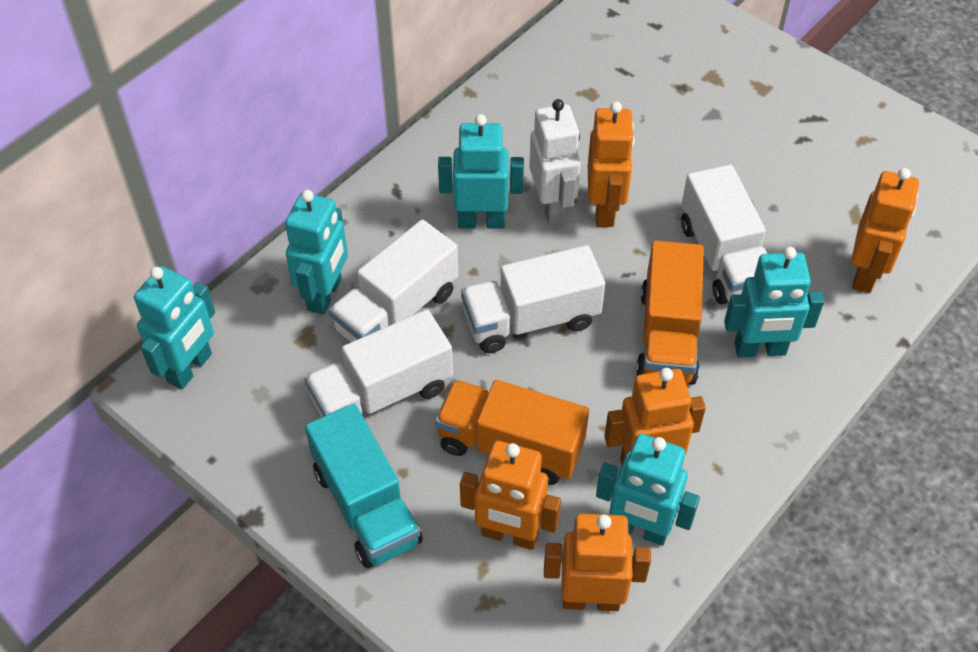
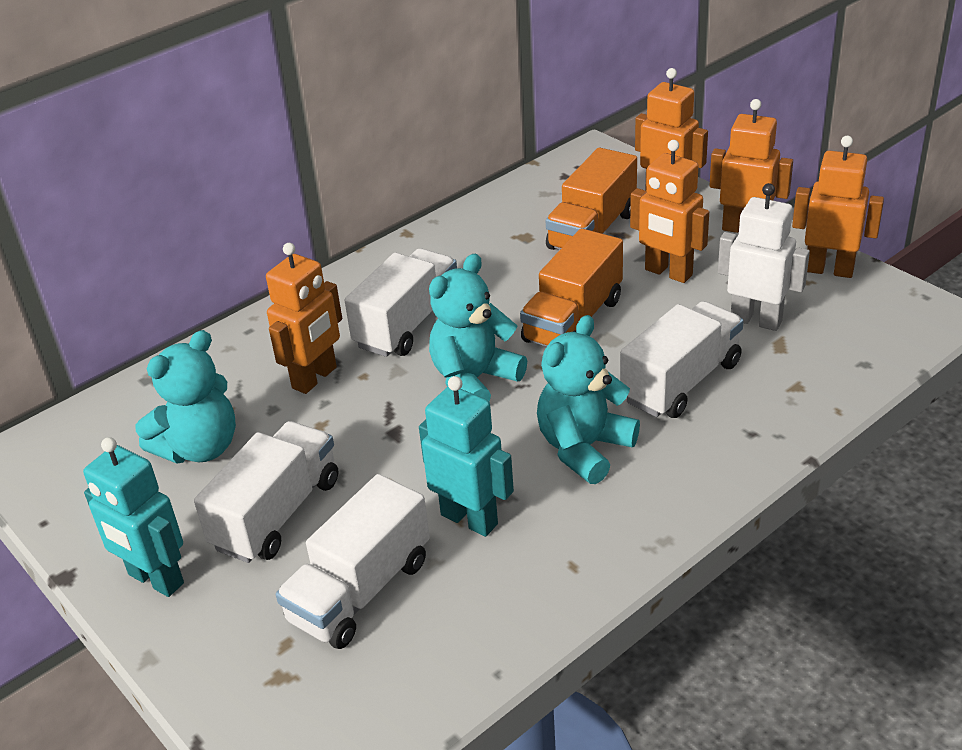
turquoise robot: 5 -> 2
turquoise teddy bear: 0 -> 3
turquoise truck: 1 -> 0

